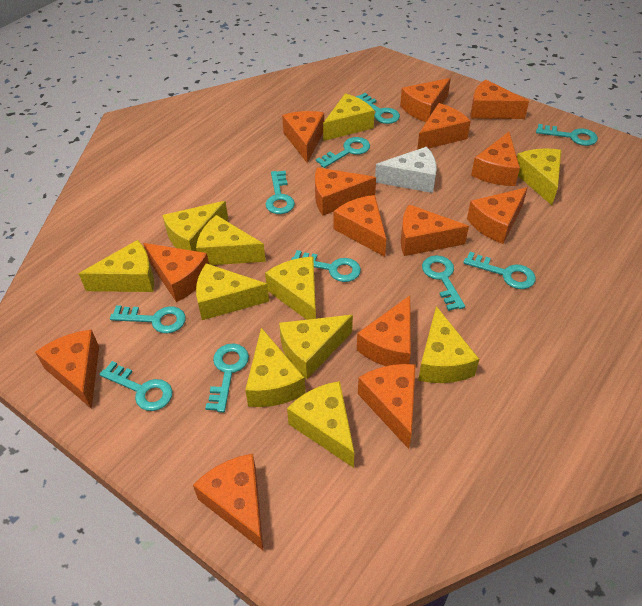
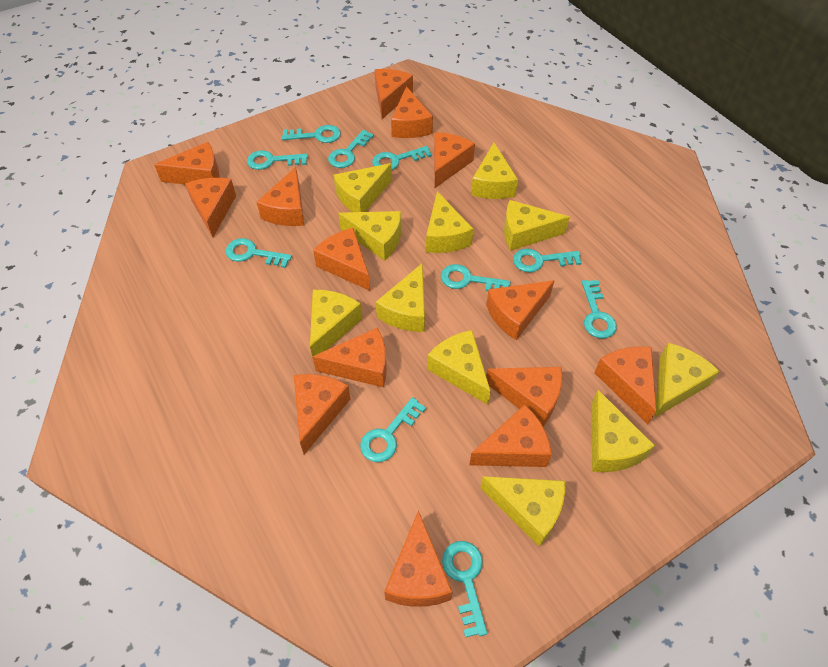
white cheese: 1 -> 0

